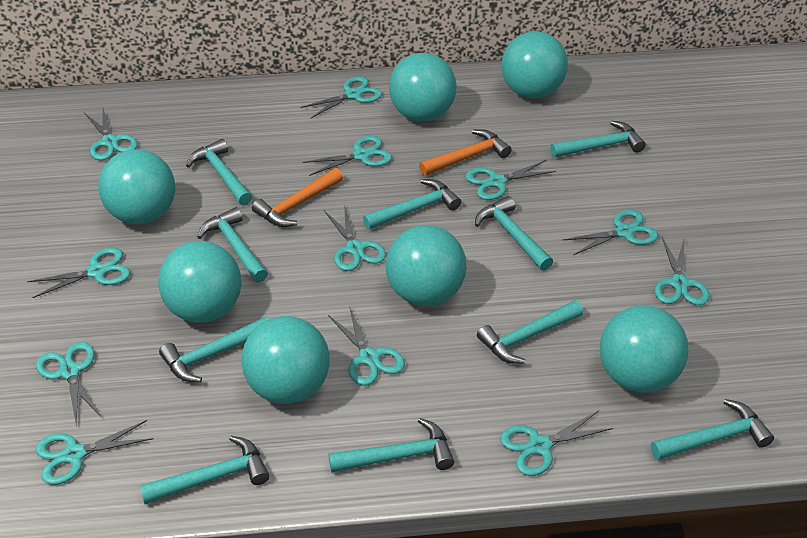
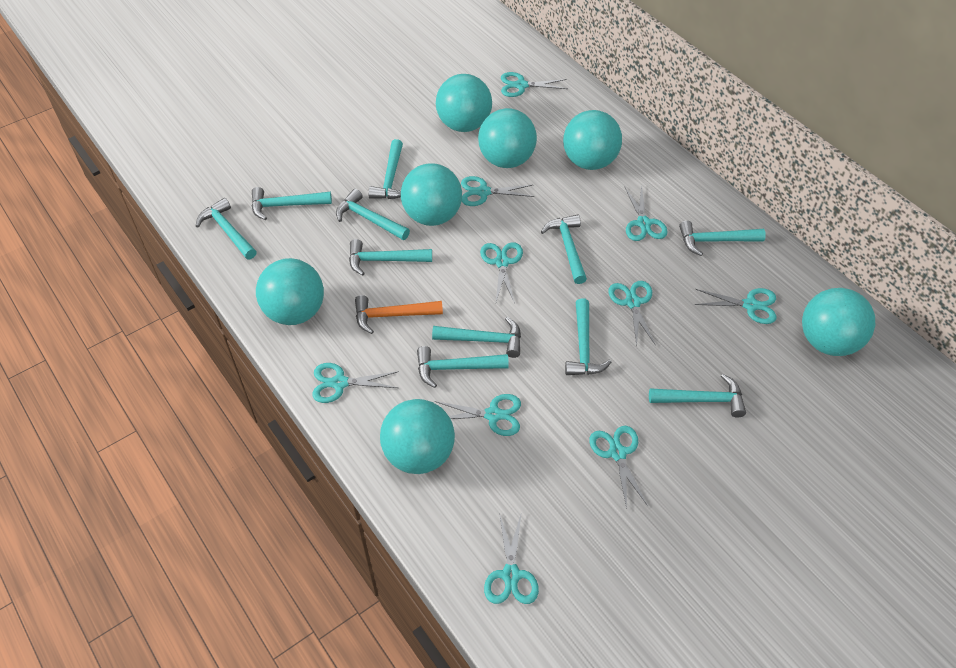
orange hammer: 2 -> 1
turquoise hammer: 10 -> 11
turquoise scissors: 12 -> 10

